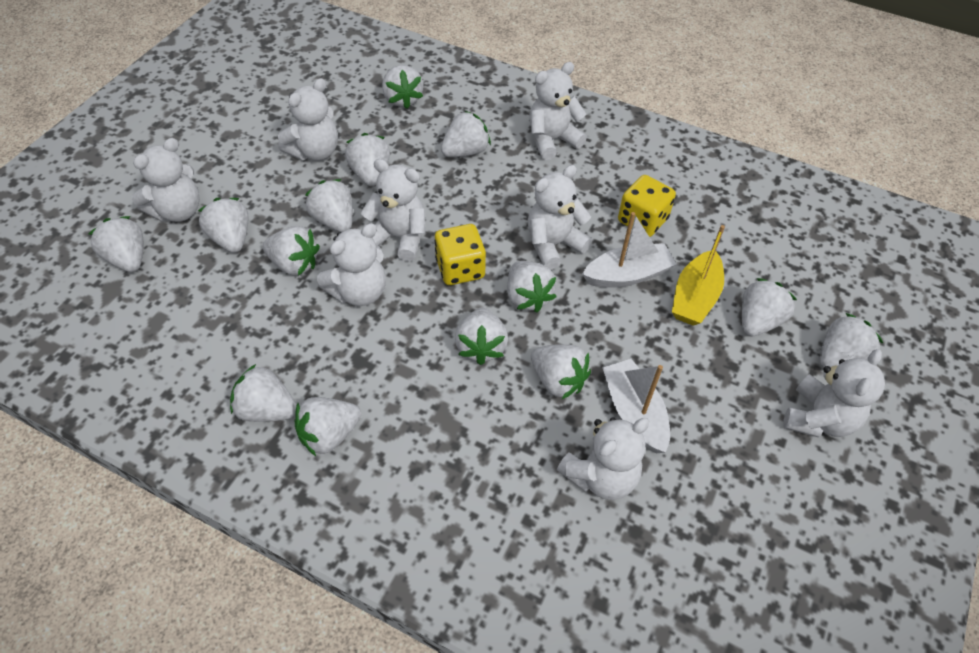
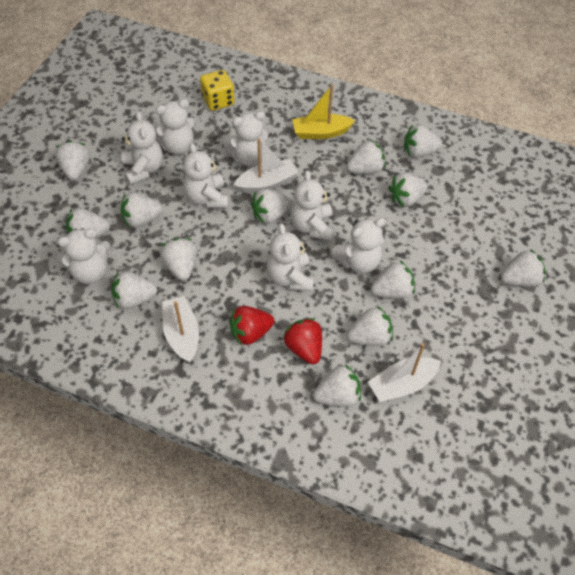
red strawberry: 0 -> 2
white boat: 2 -> 3
white strawberry: 14 -> 13
yellow dice: 2 -> 1

